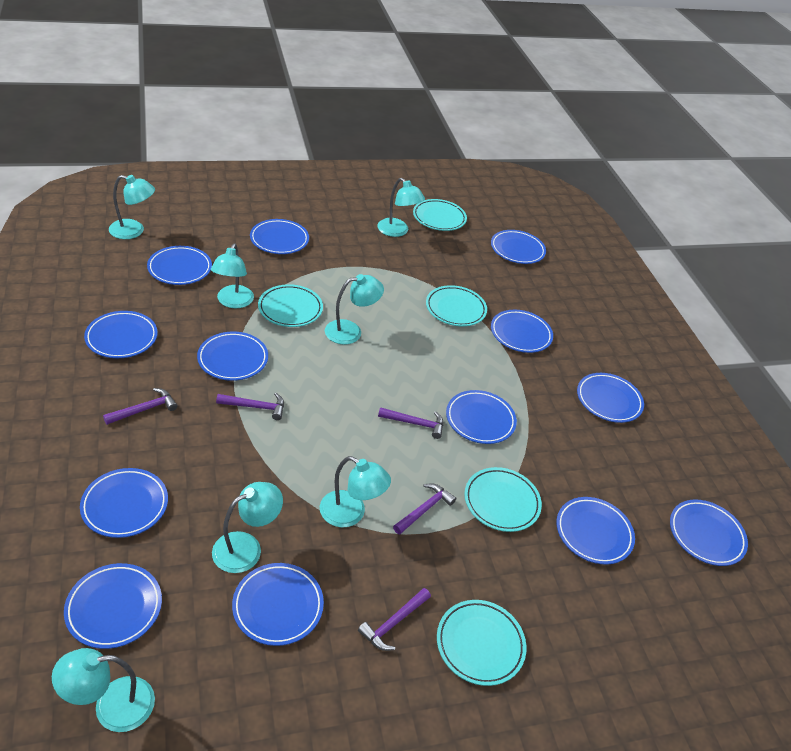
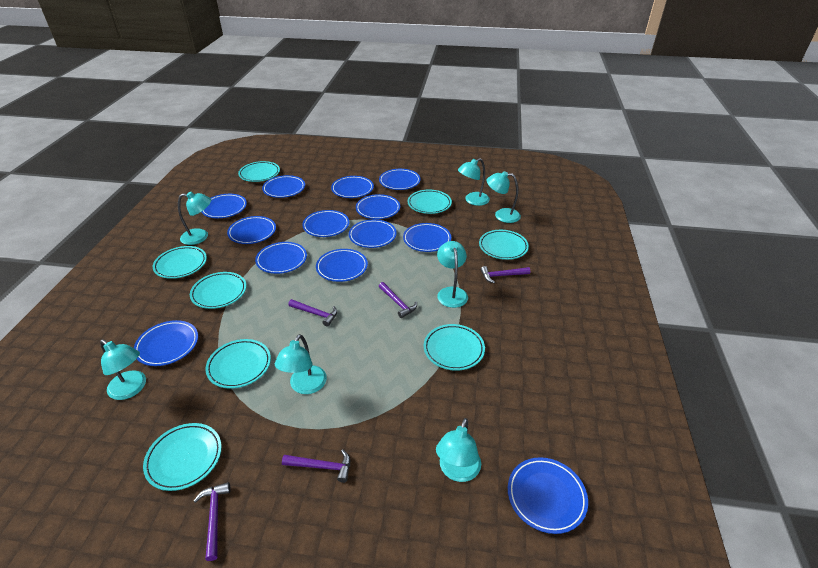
turquoise plate: 5 -> 8

